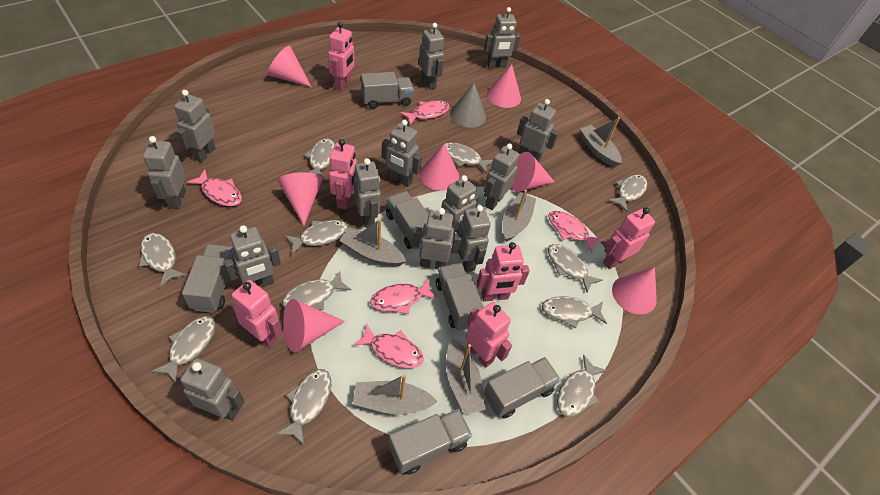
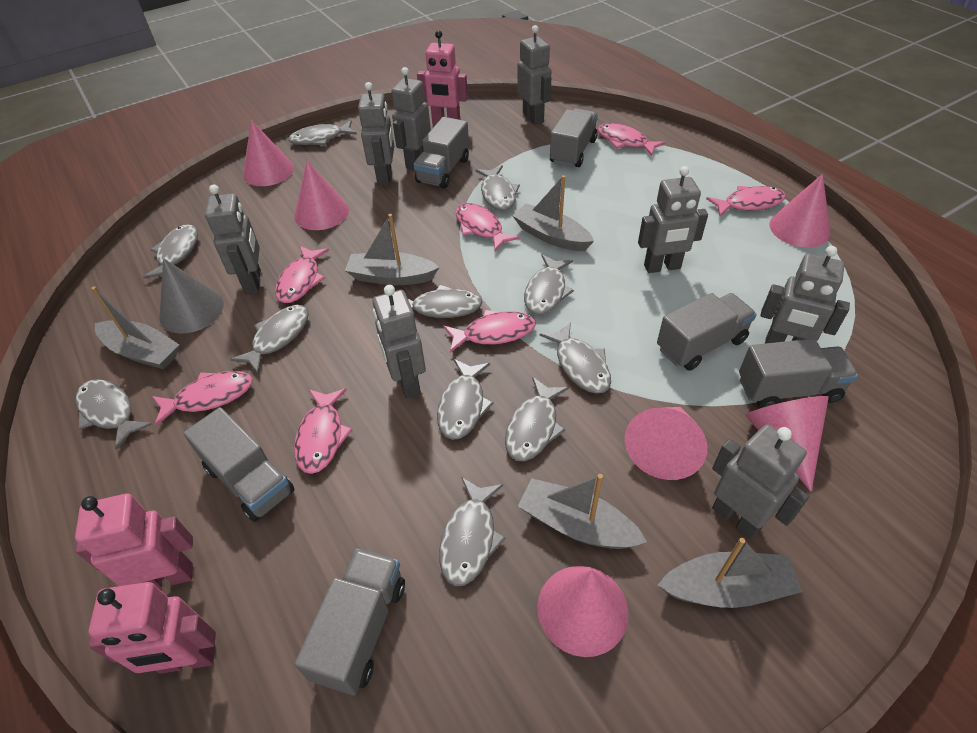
grey robot: 13 -> 8
pink cone: 7 -> 6
pink fish: 5 -> 7
pink robot: 6 -> 3

